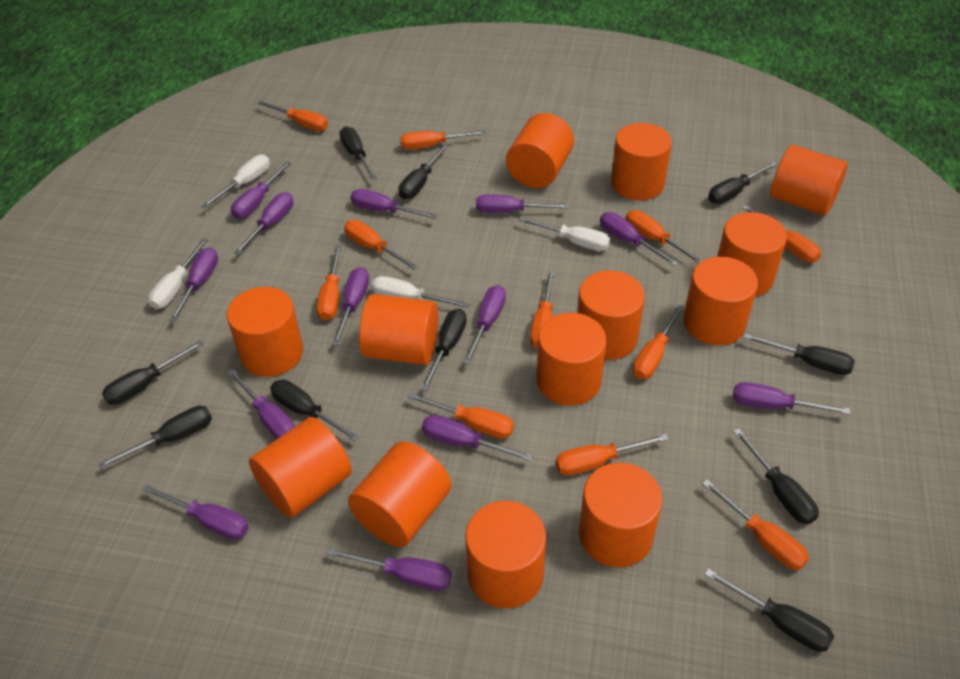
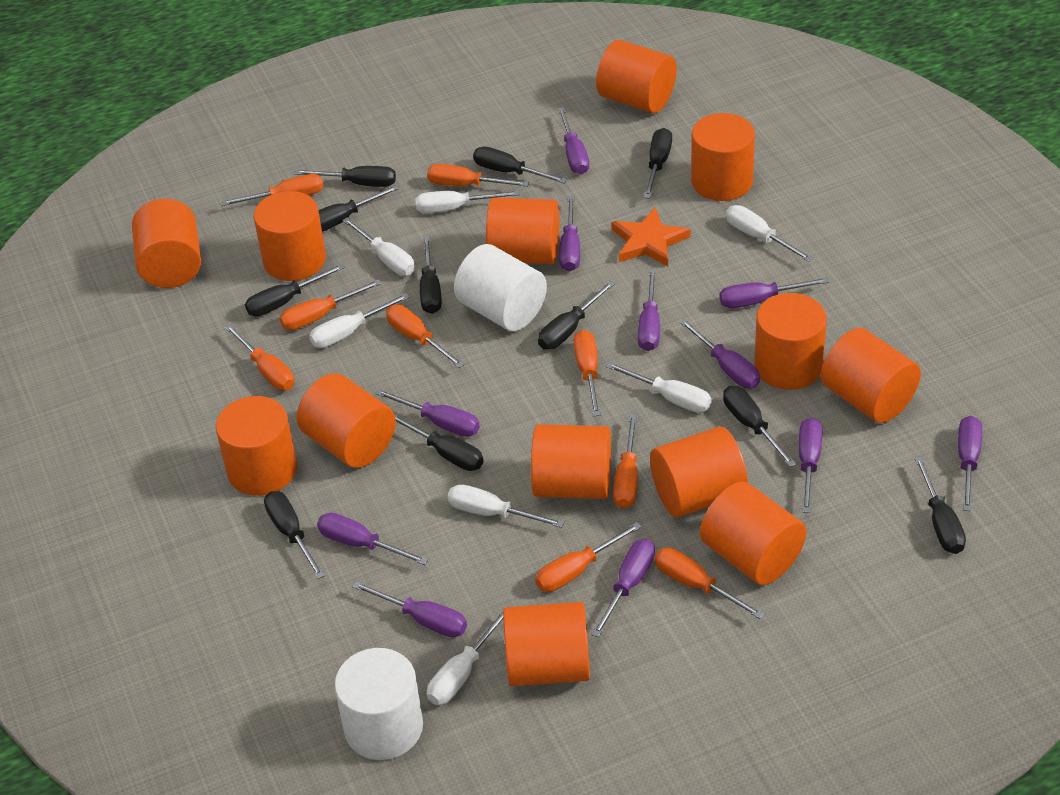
black screwdriver: 10 -> 11
orange screwdriver: 11 -> 9
orange star: 0 -> 1
purple screwdriver: 13 -> 11
white cylinder: 0 -> 2
white screwdriver: 4 -> 7

